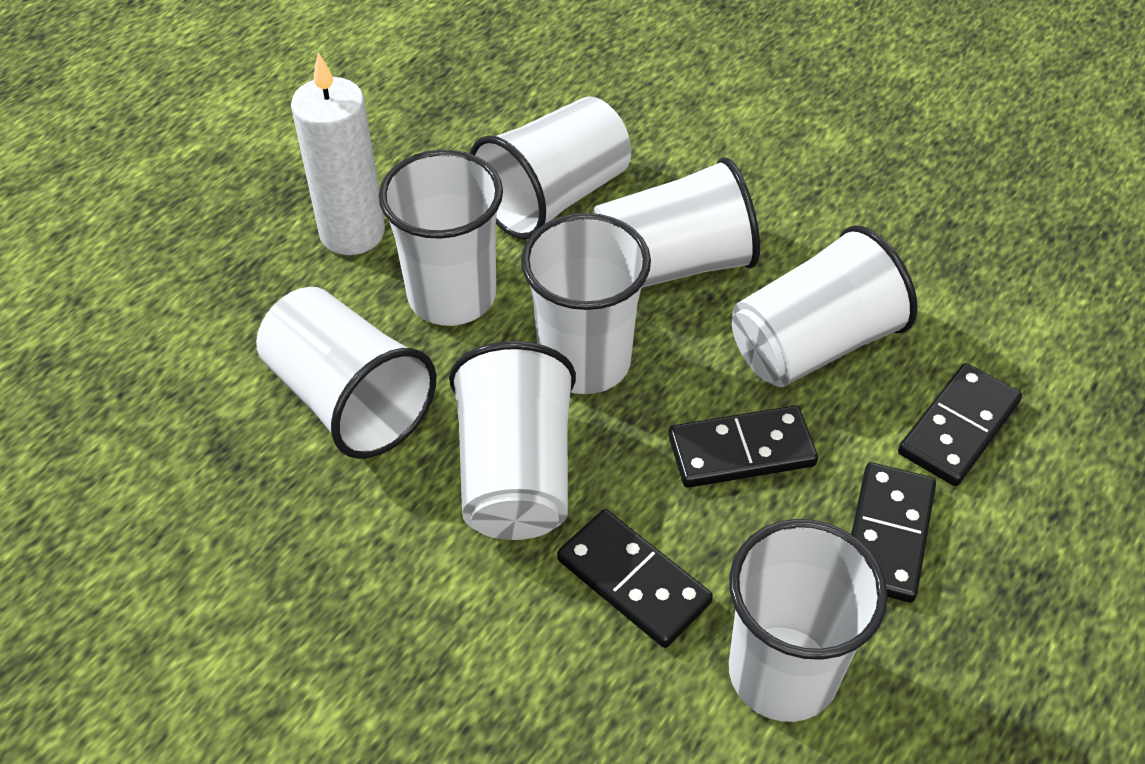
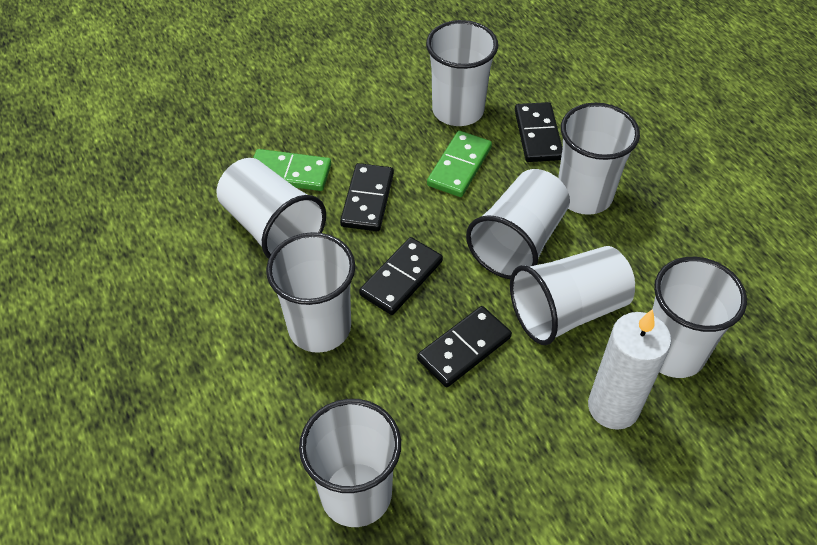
green domino: 0 -> 2

